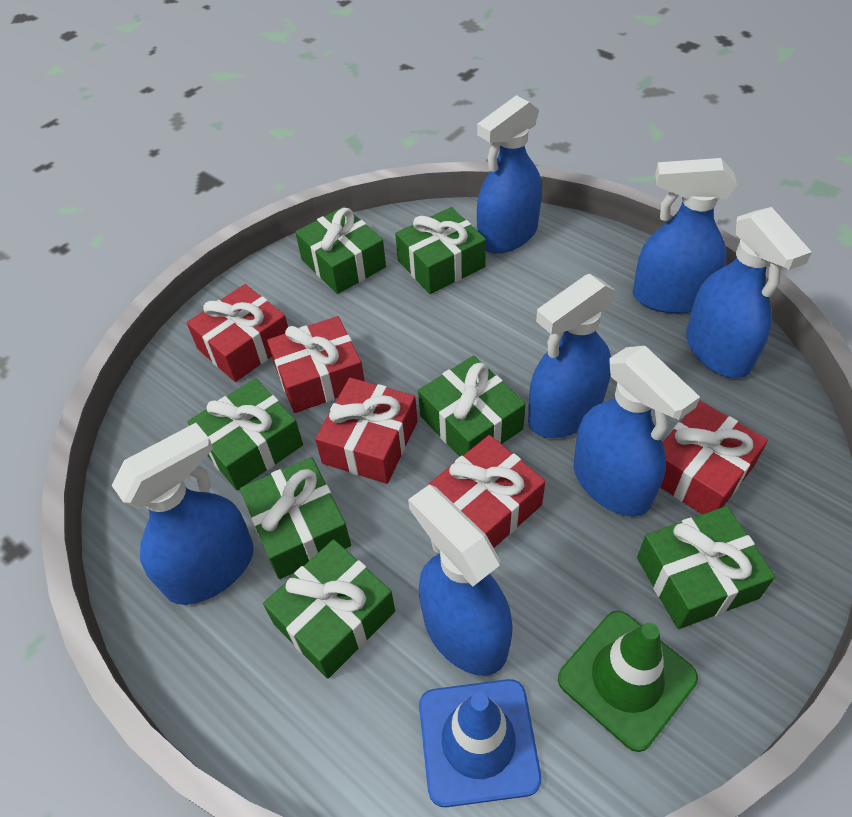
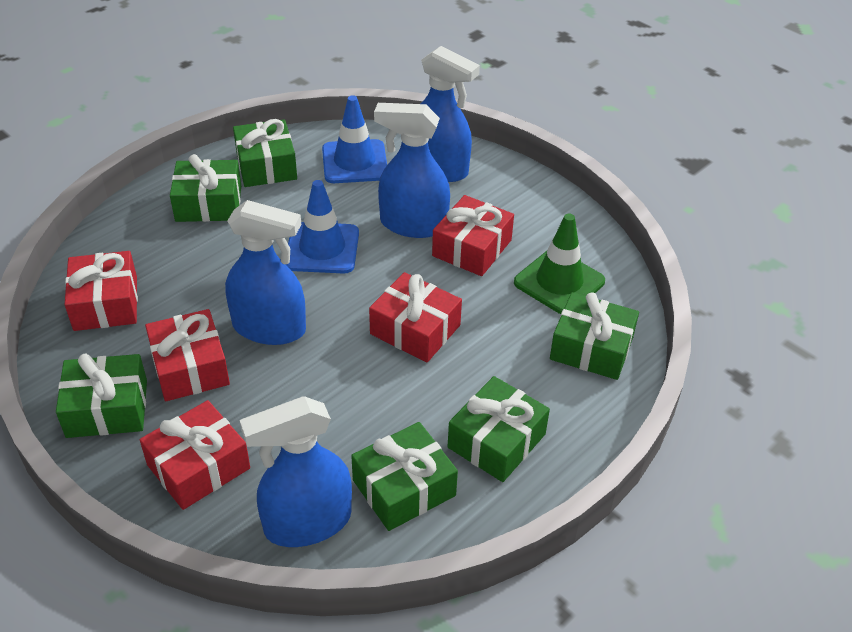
blue spray bottle: 7 -> 4
blue traffic cone: 1 -> 2
green gift: 7 -> 6

